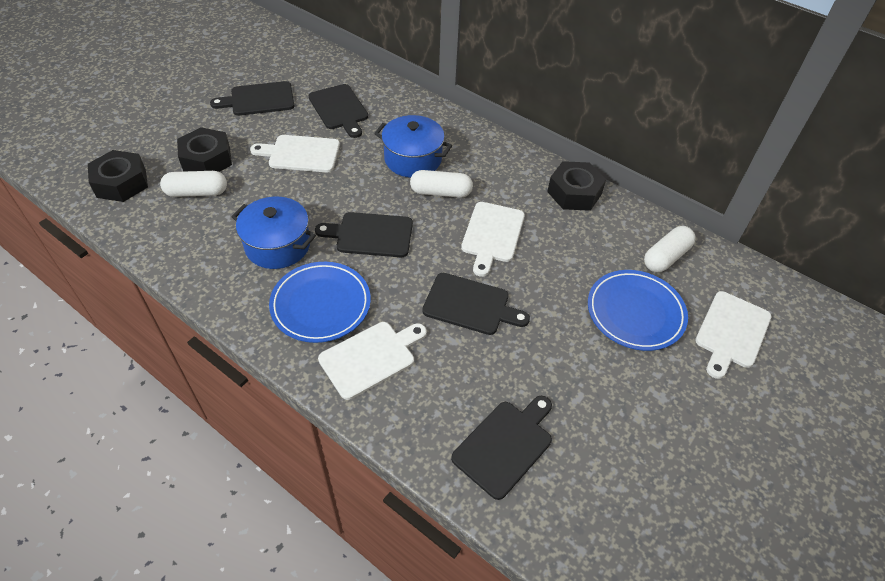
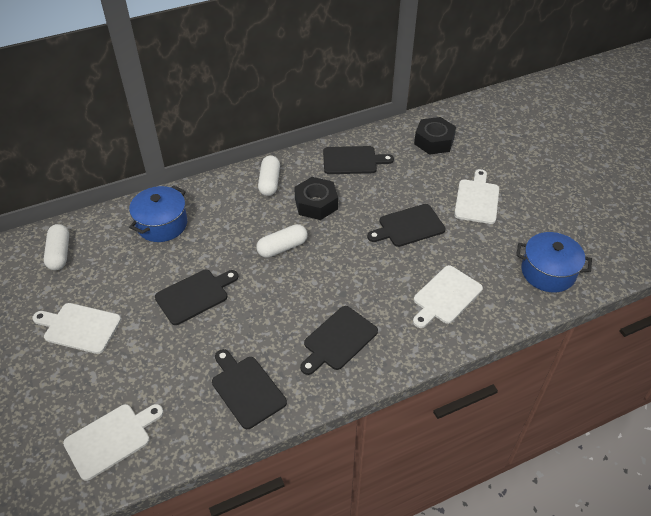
black nut: 3 -> 2
blue plate: 2 -> 0

